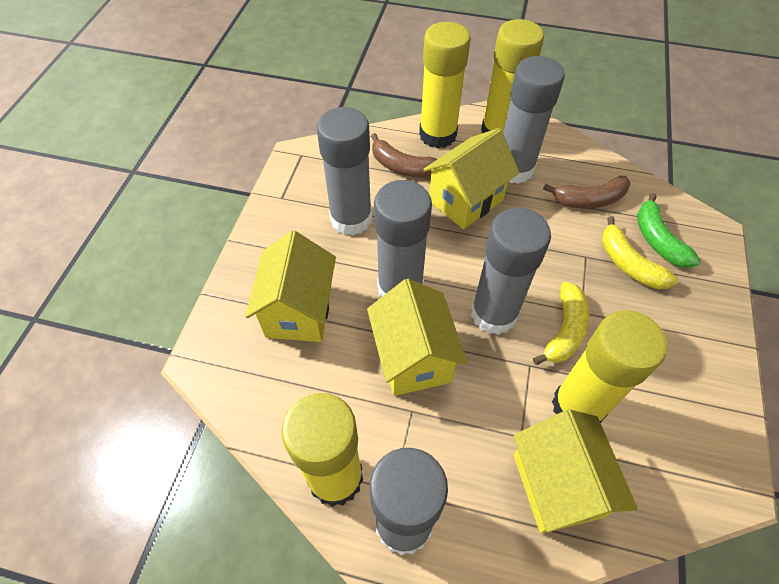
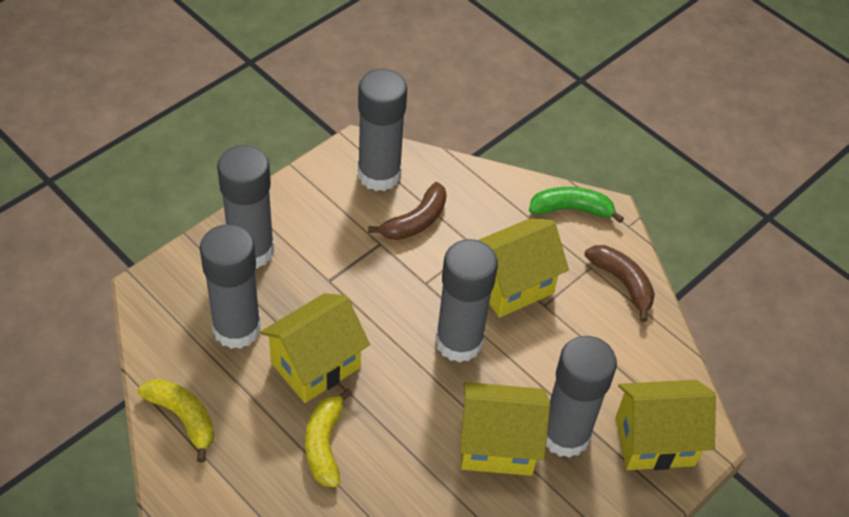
yellow glue stick: 4 -> 0

